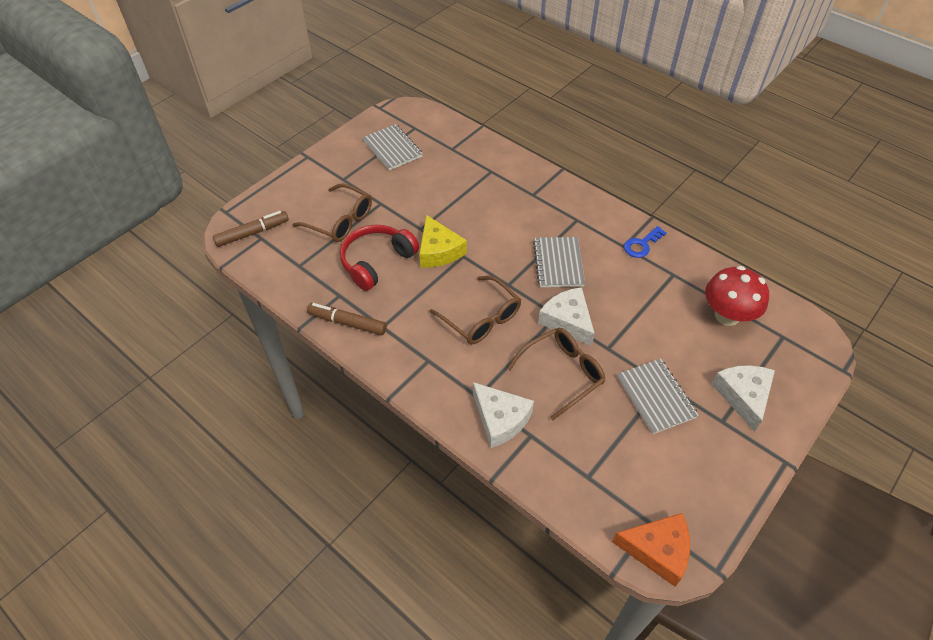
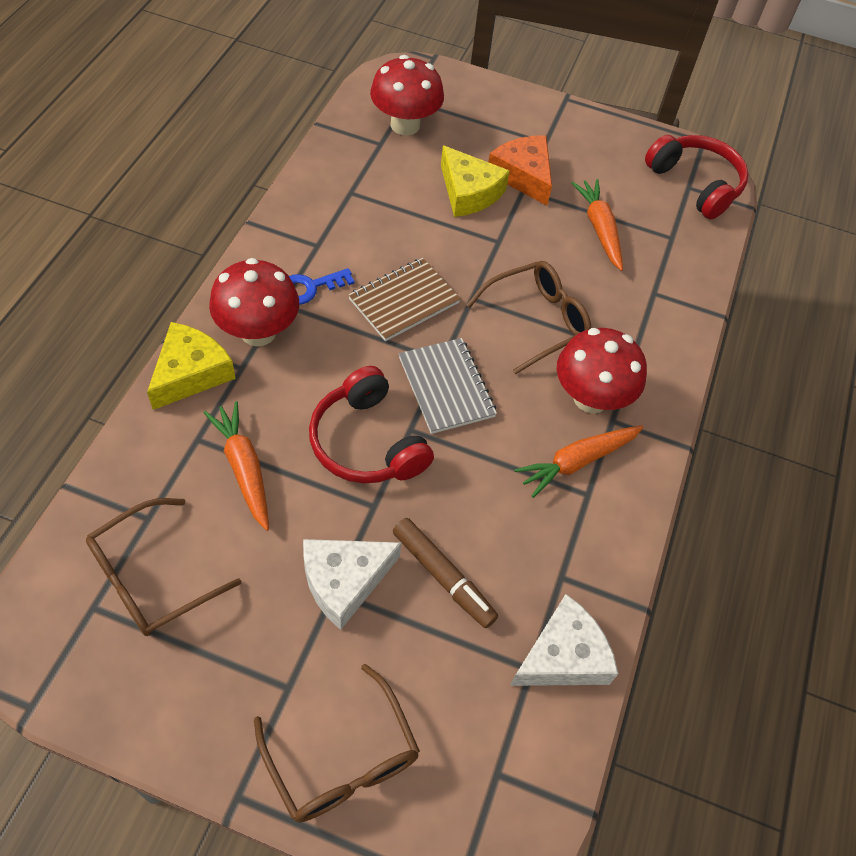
brown marker: 2 -> 1
brown notebook: 0 -> 1
grey notebook: 3 -> 1
orange carrot: 0 -> 3
red headphones: 1 -> 2
red mushroom: 1 -> 3
white cheese: 3 -> 2
yellow cheese: 1 -> 2

